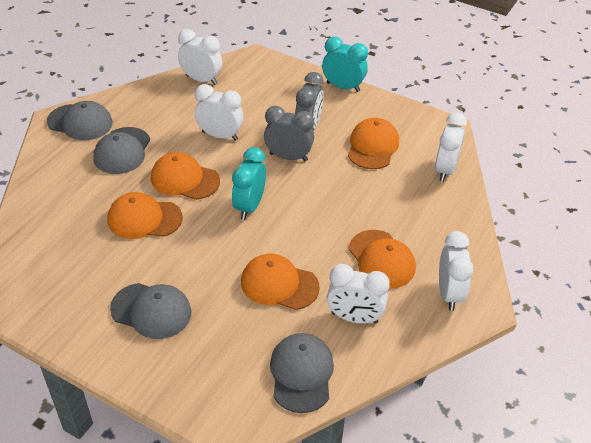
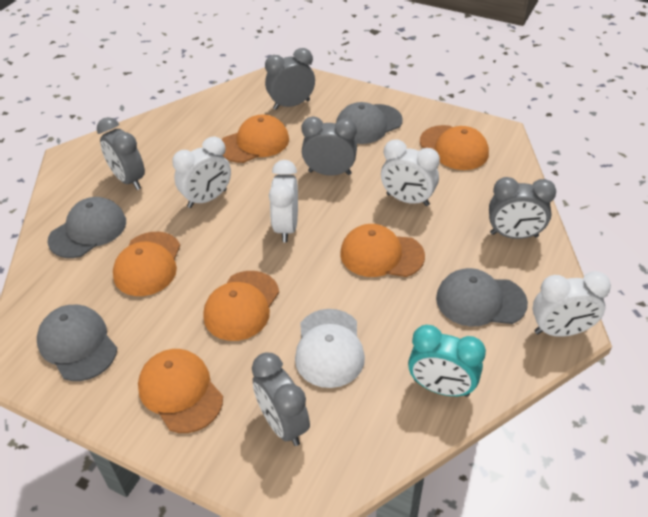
grey clock: 2 -> 5
orange cap: 5 -> 6
turquoise clock: 2 -> 1
white cap: 0 -> 1
white clock: 5 -> 4

